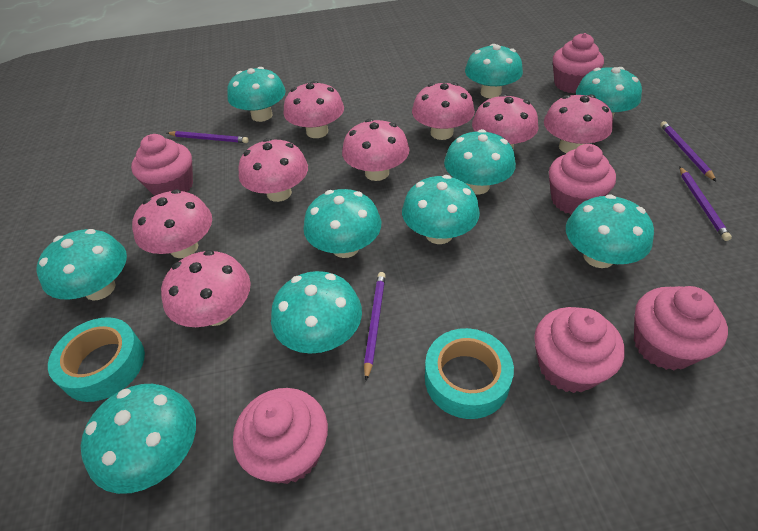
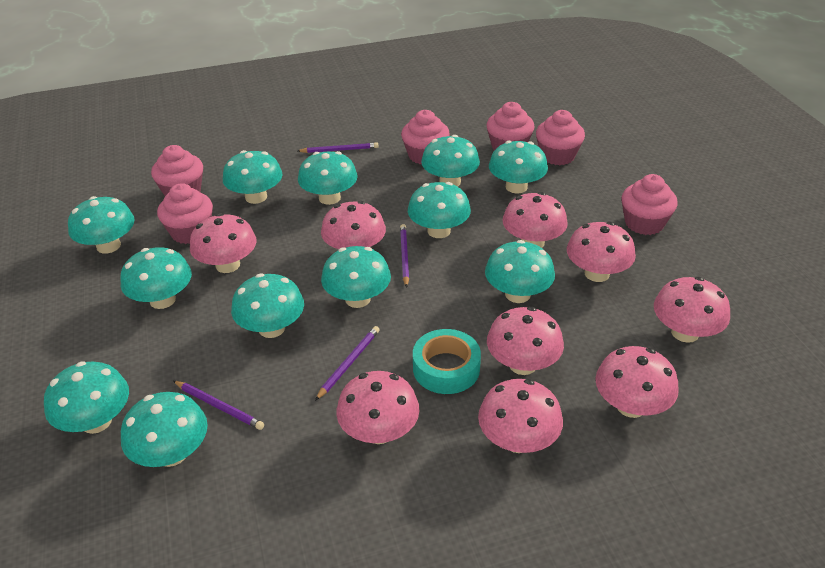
pink mushroom: 8 -> 9
turquoise mushroom: 10 -> 12
turquoise tape: 2 -> 1

